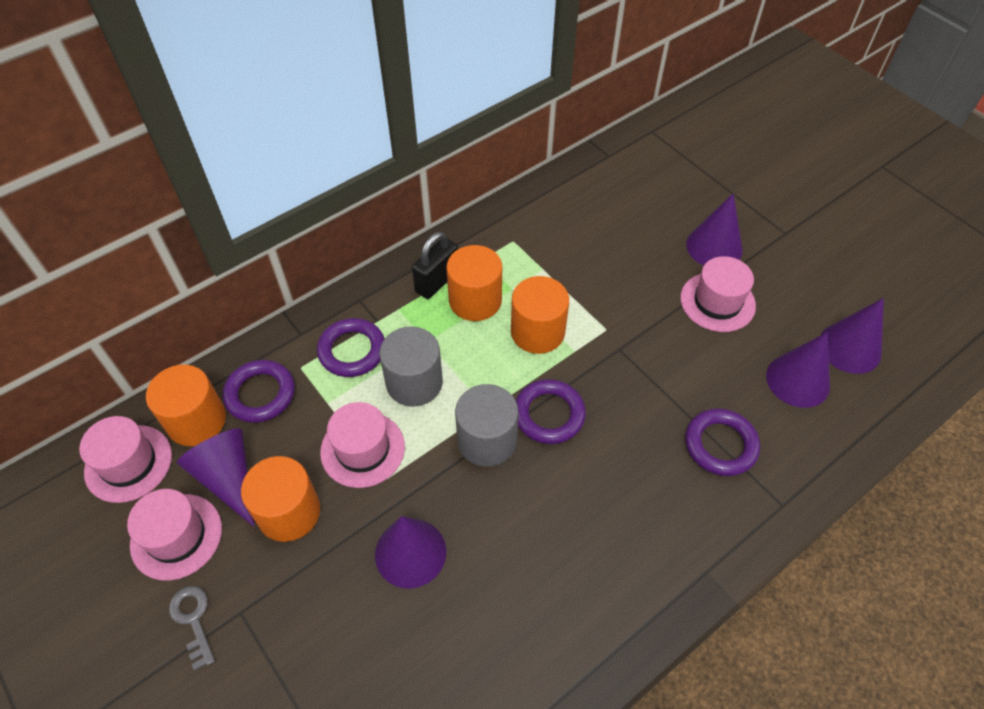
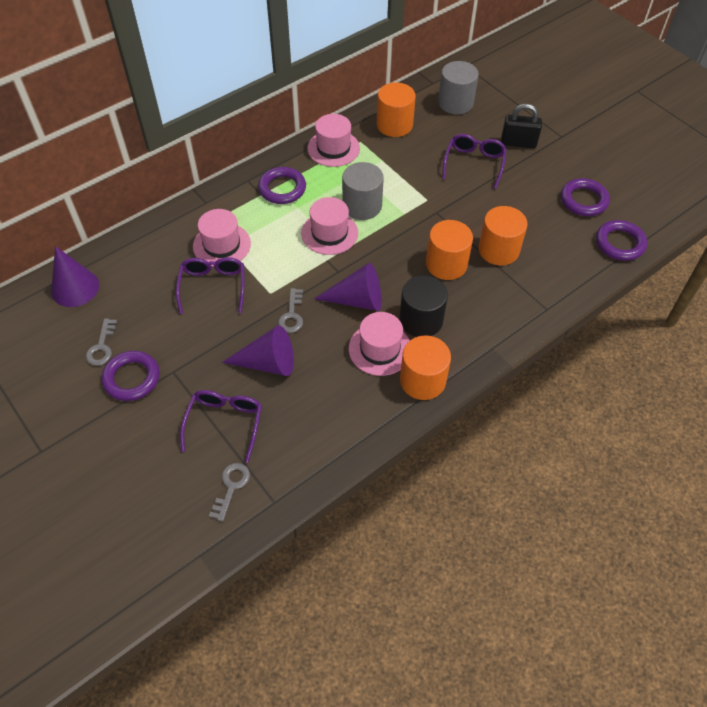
black cylinder: 0 -> 1
grey key: 1 -> 3
purple cone: 5 -> 3
purple glasses: 0 -> 3

